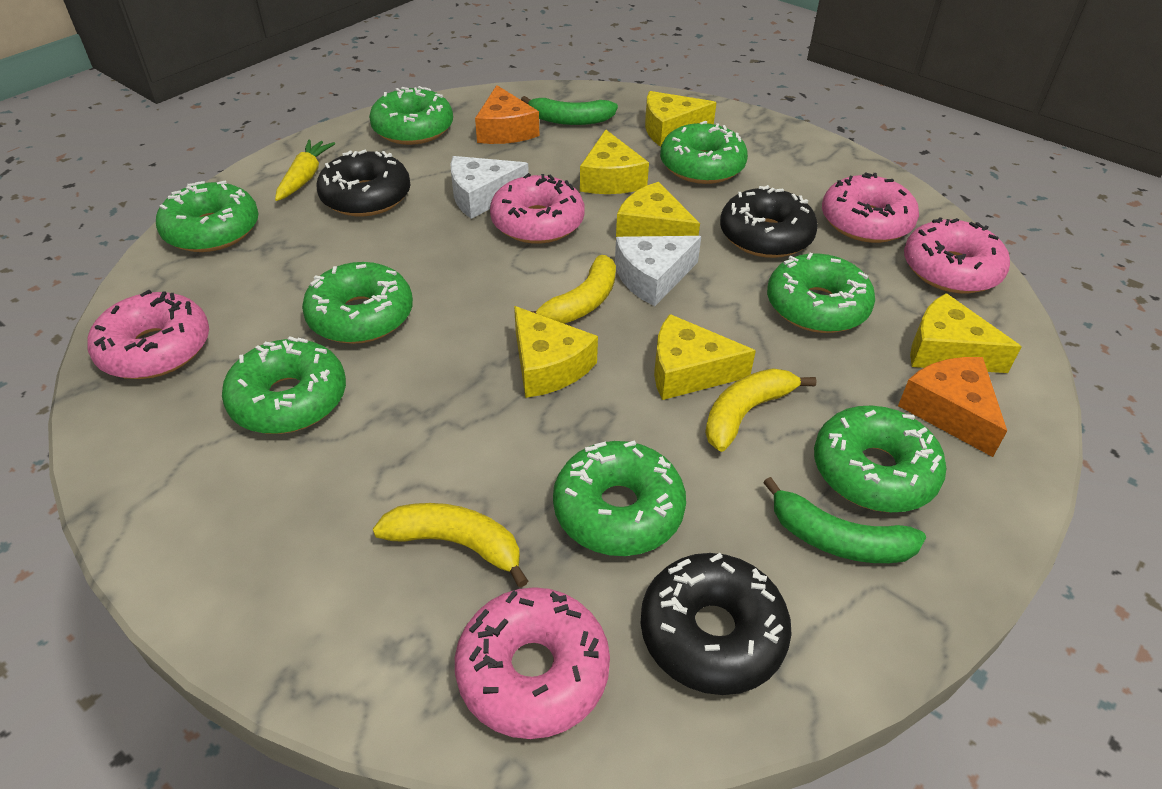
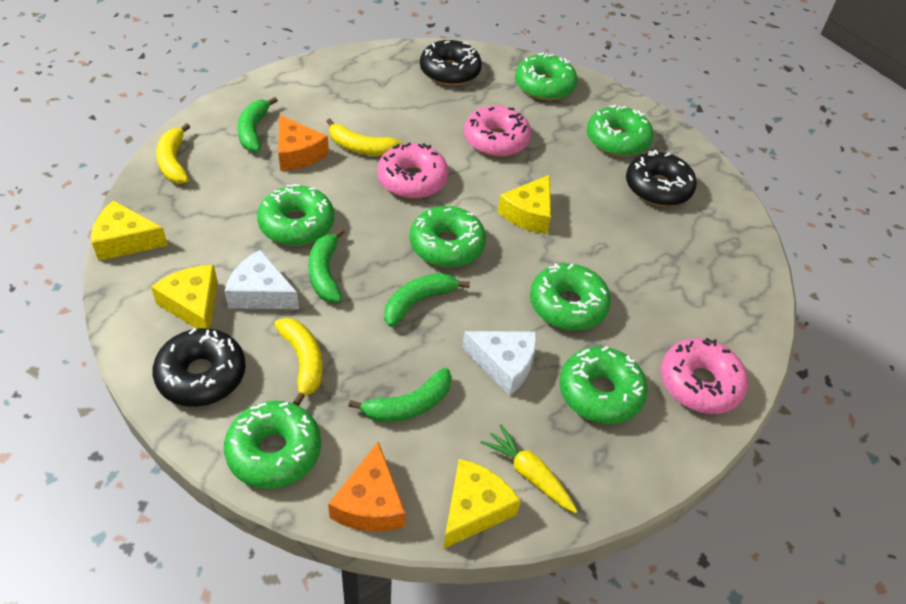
green banana: 2 -> 4
green donut: 8 -> 7
pink donut: 5 -> 3
yellow cheese: 6 -> 4

